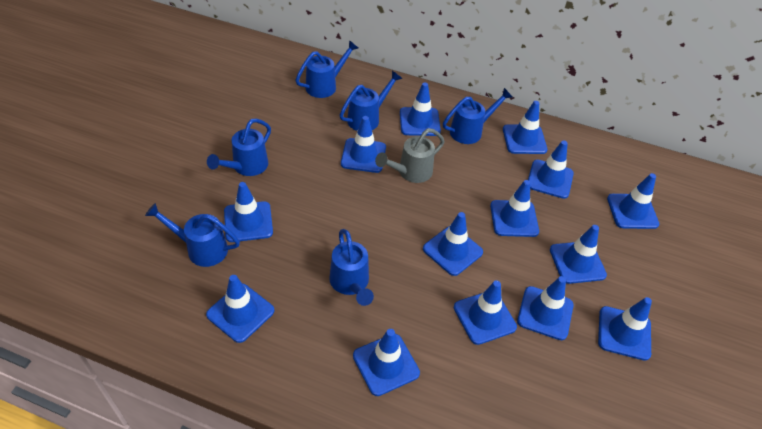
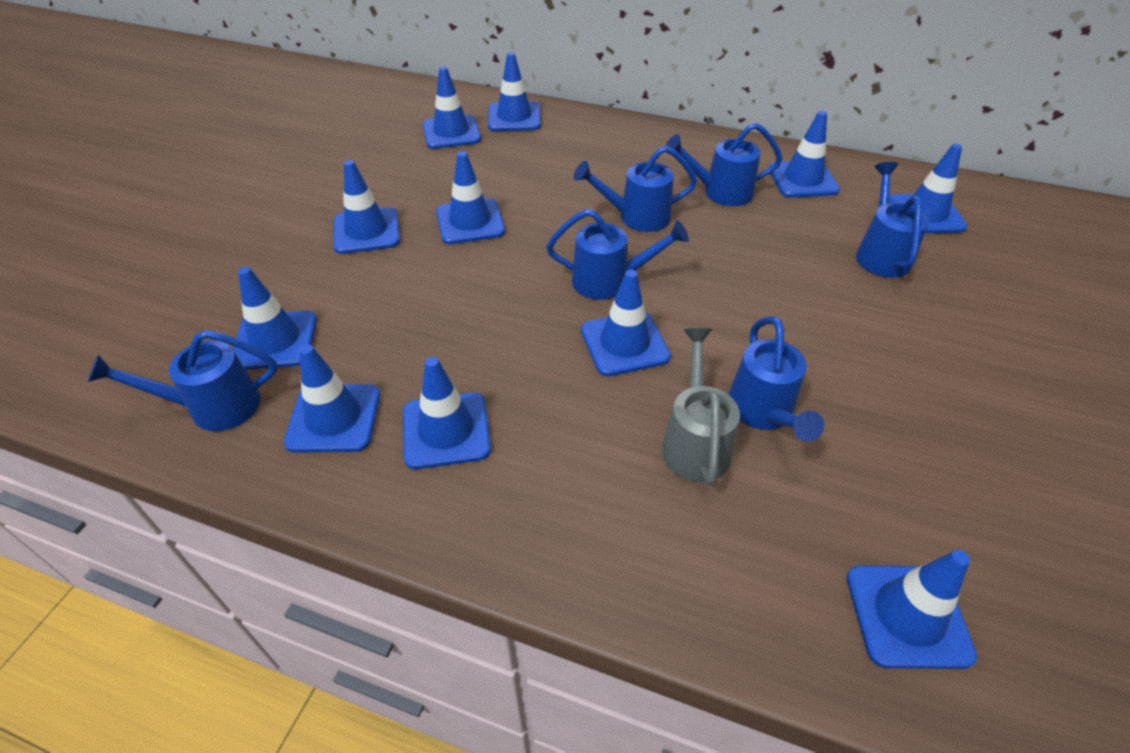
blue traffic cone: 14 -> 11

